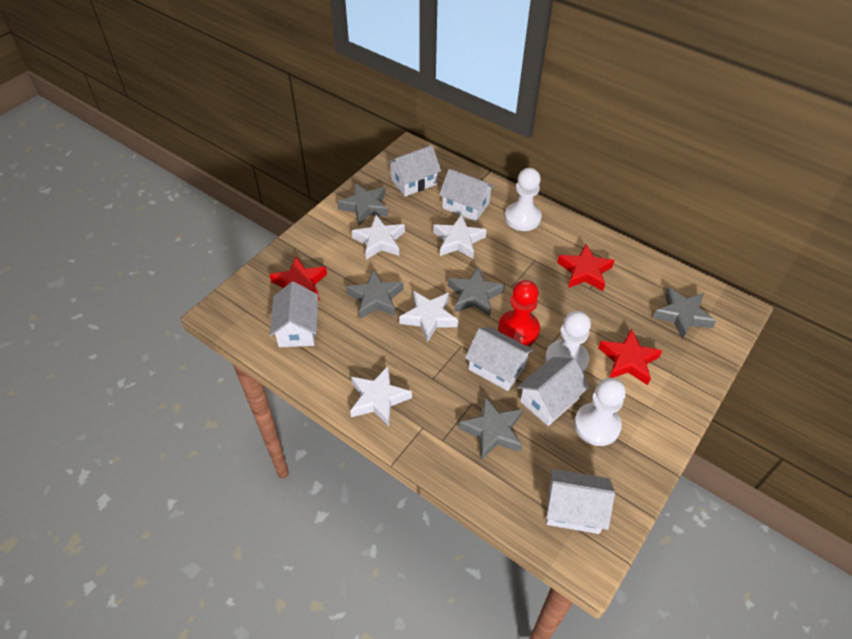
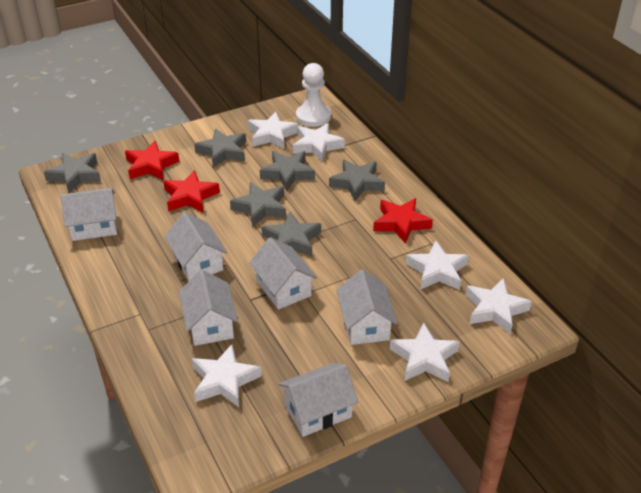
grey star: 5 -> 6
red pawn: 1 -> 0
white pawn: 3 -> 1
white star: 4 -> 6

